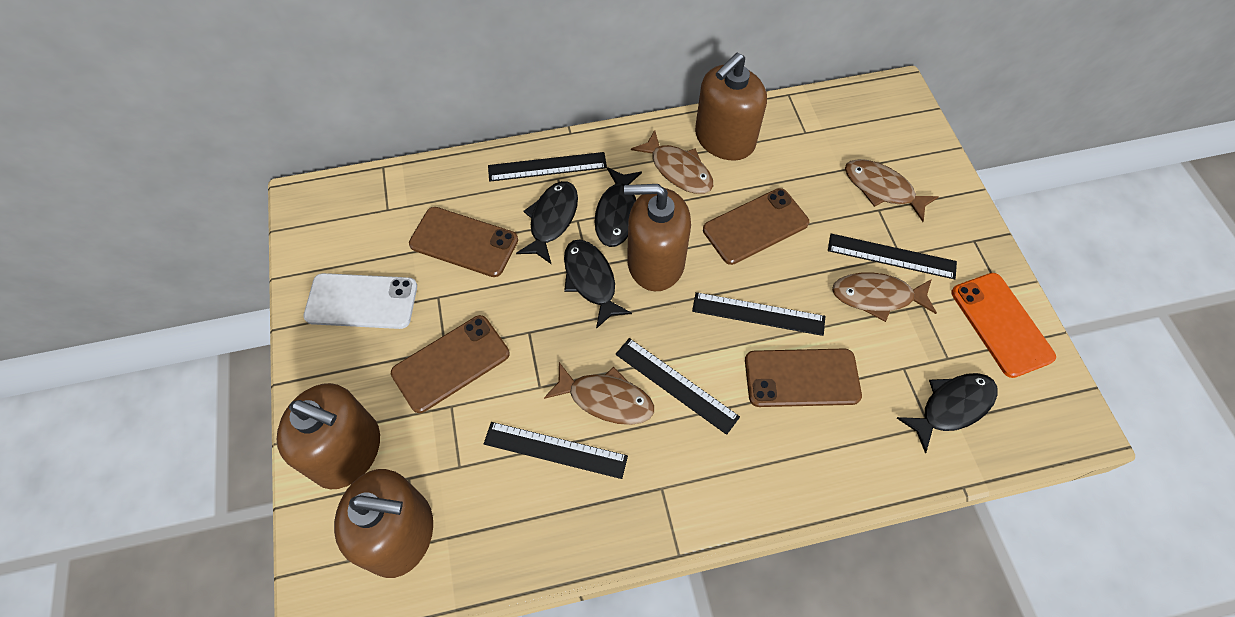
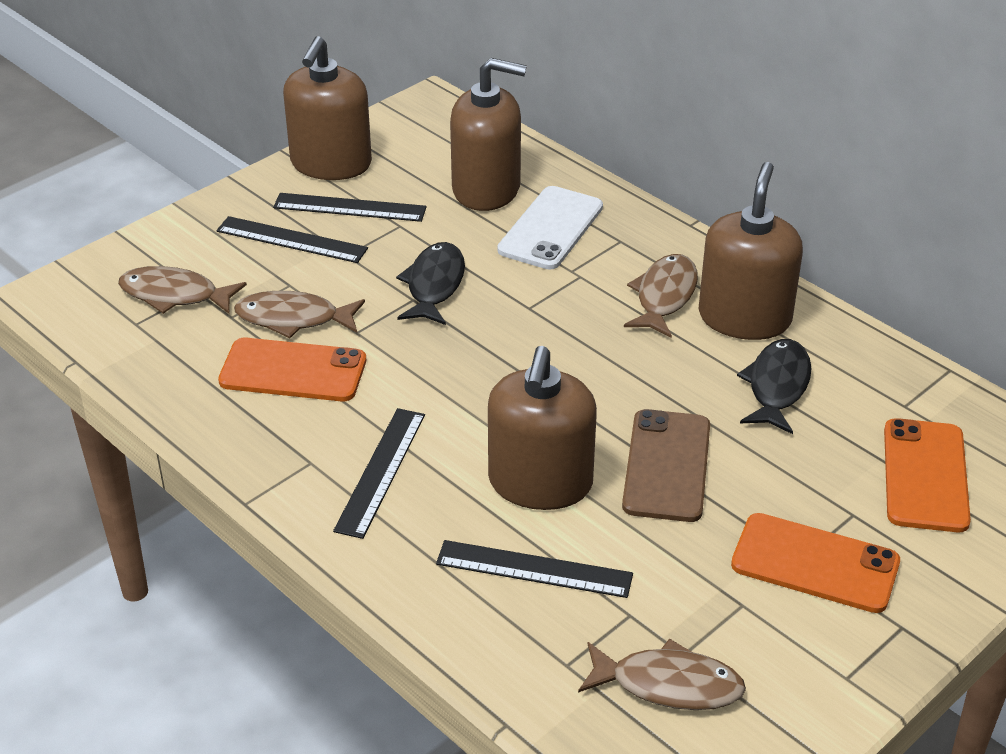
black fish: 4 -> 2
black ruler: 5 -> 4
brown phone: 4 -> 1
orange phone: 1 -> 3

